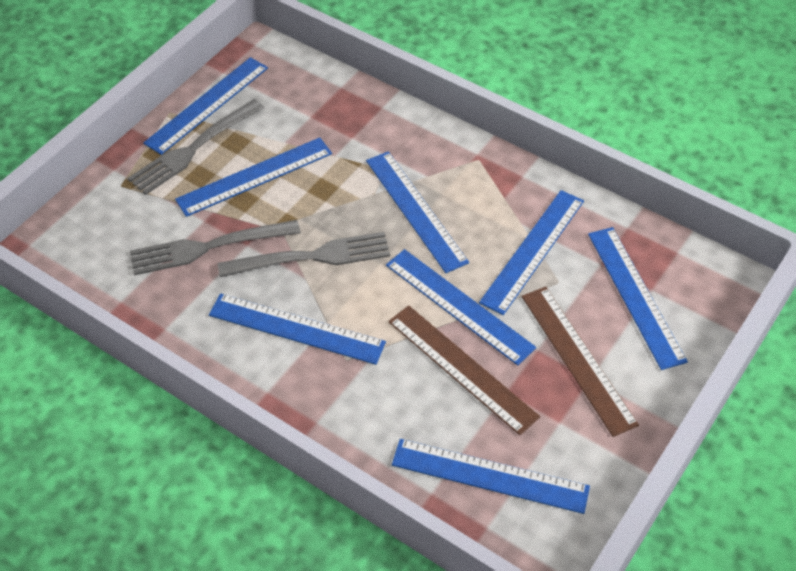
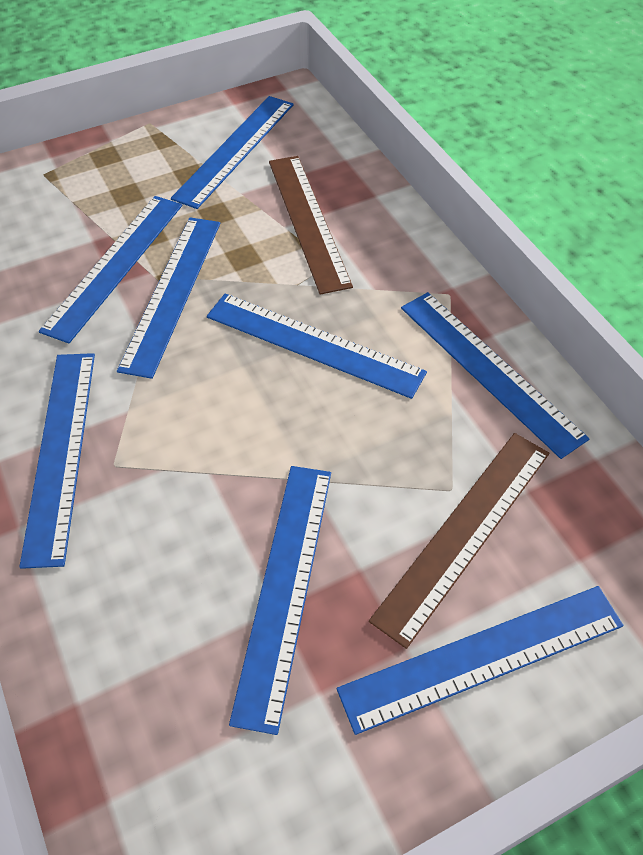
grey fork: 3 -> 0

